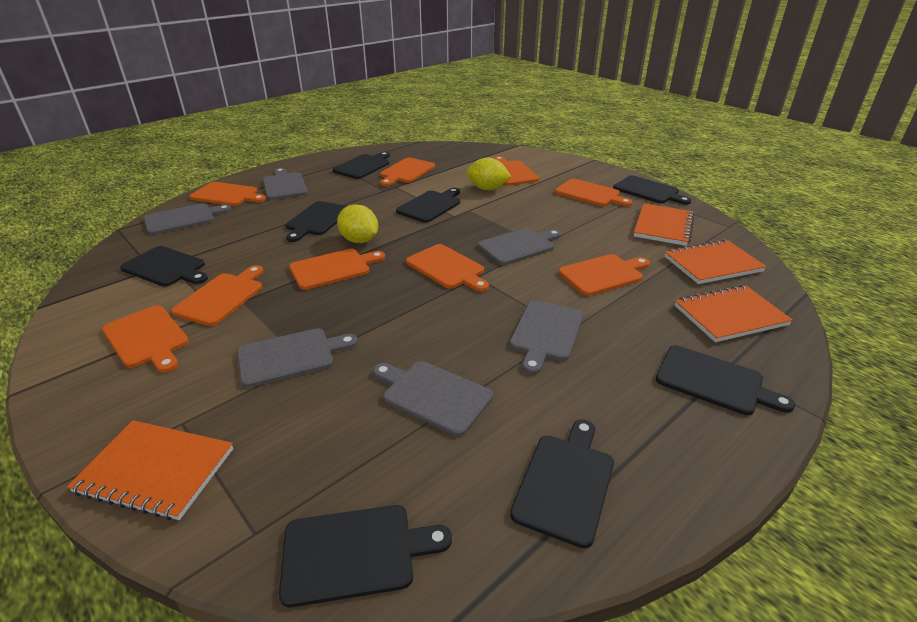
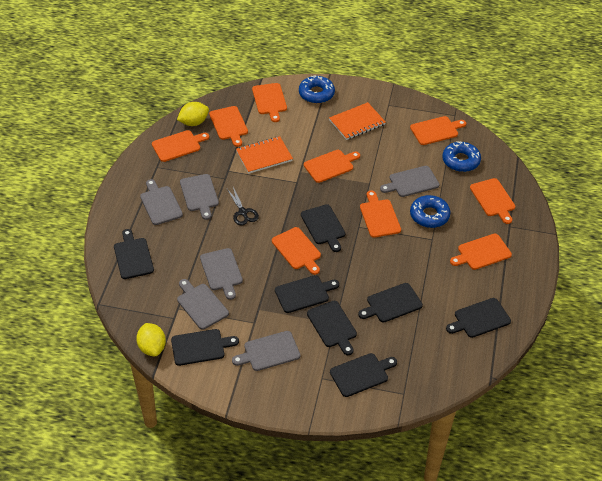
black scissors: 0 -> 1
blue donut: 0 -> 3
orange notebook: 4 -> 2

